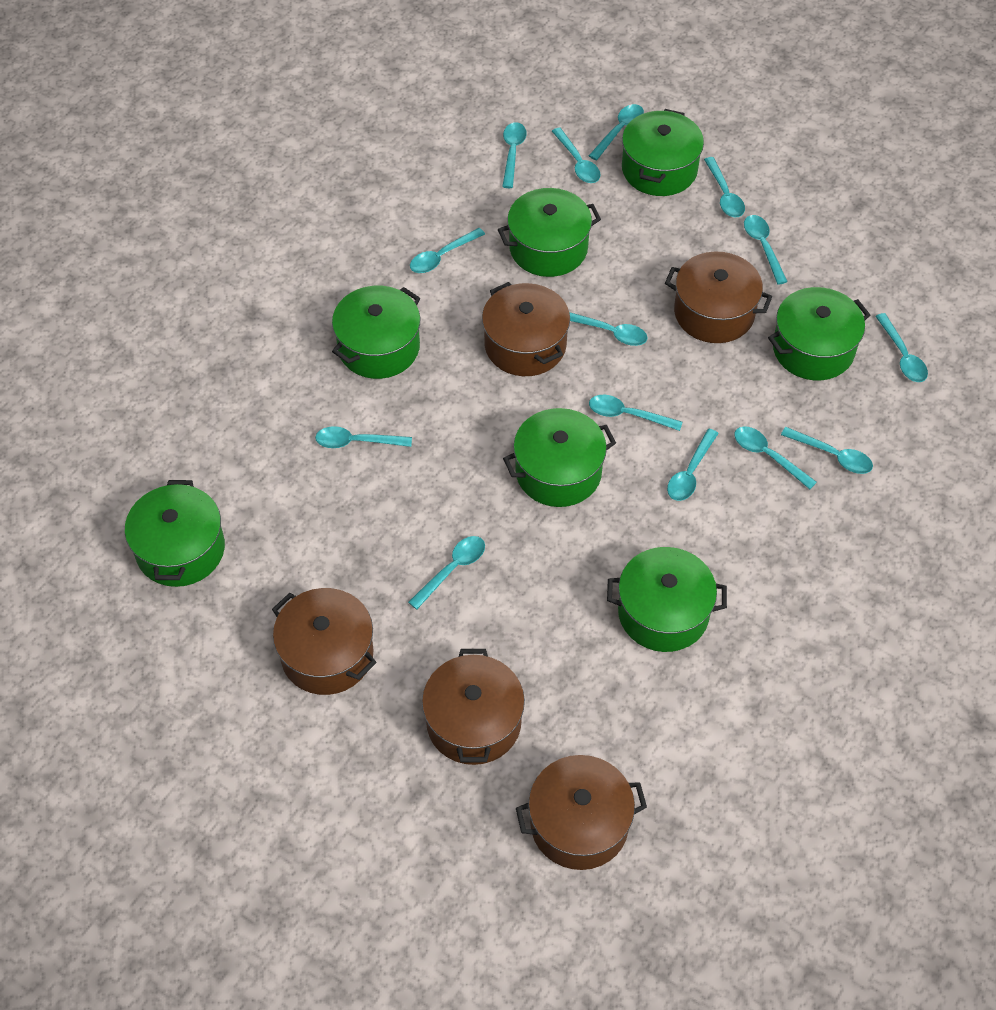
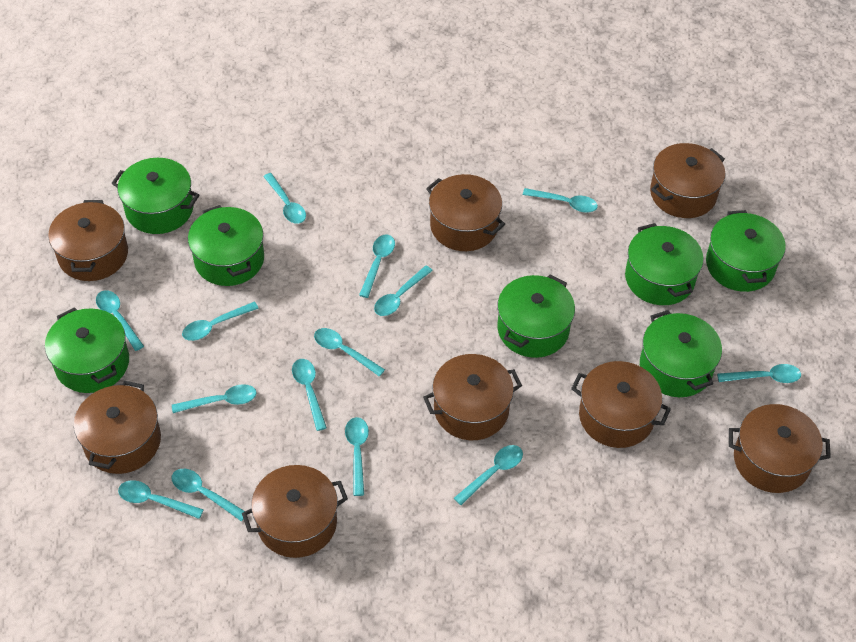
brown pot: 5 -> 8

